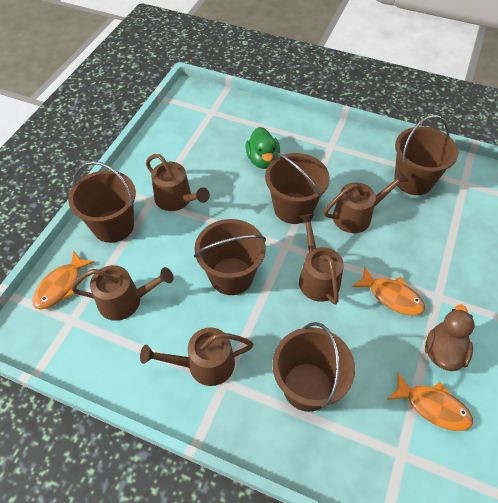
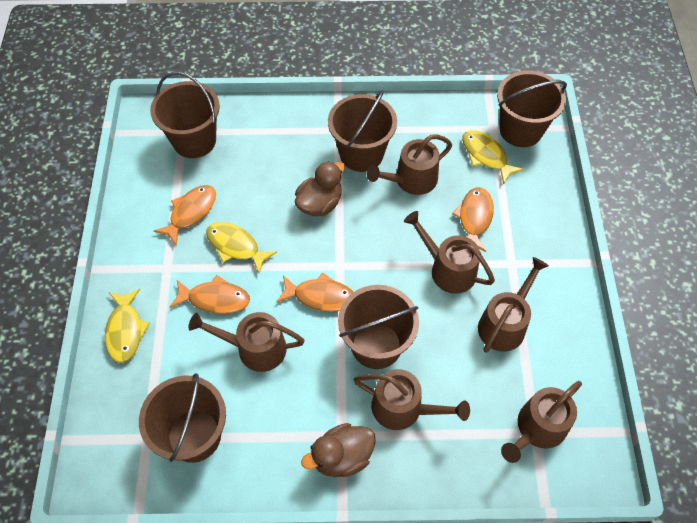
brown duck: 1 -> 2
brown watering can: 5 -> 6
green duck: 1 -> 0
orange fish: 3 -> 4
yellow fish: 0 -> 3

